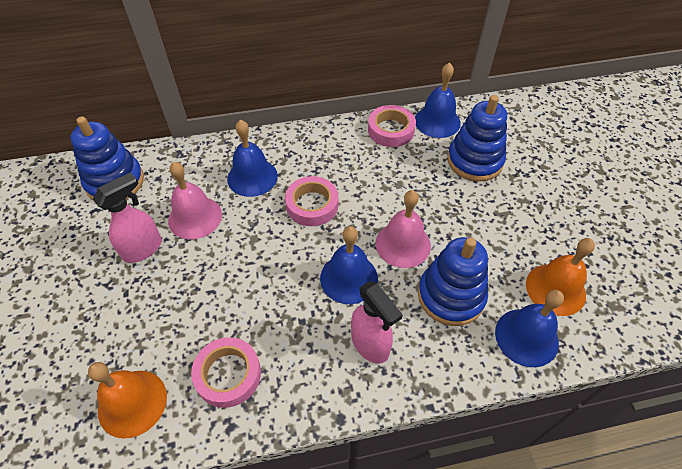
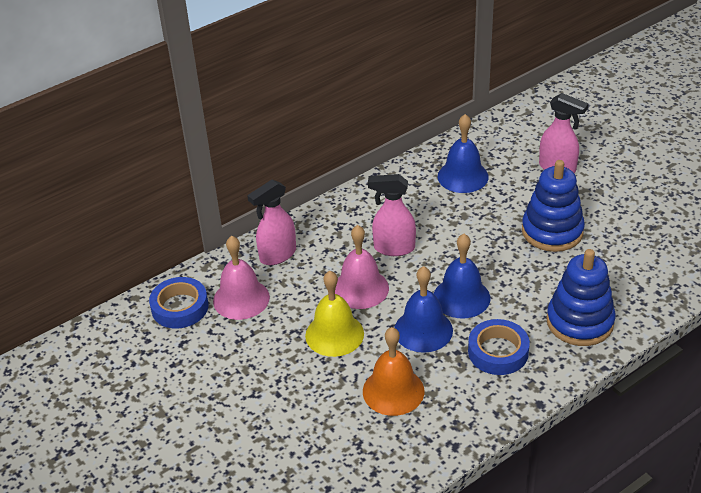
blue bell: 4 -> 3
blue stacking toy: 3 -> 2
blue tape: 0 -> 2
orange bell: 2 -> 1
pink spray bottle: 2 -> 3
pink tape: 3 -> 0
yellow bell: 0 -> 1

